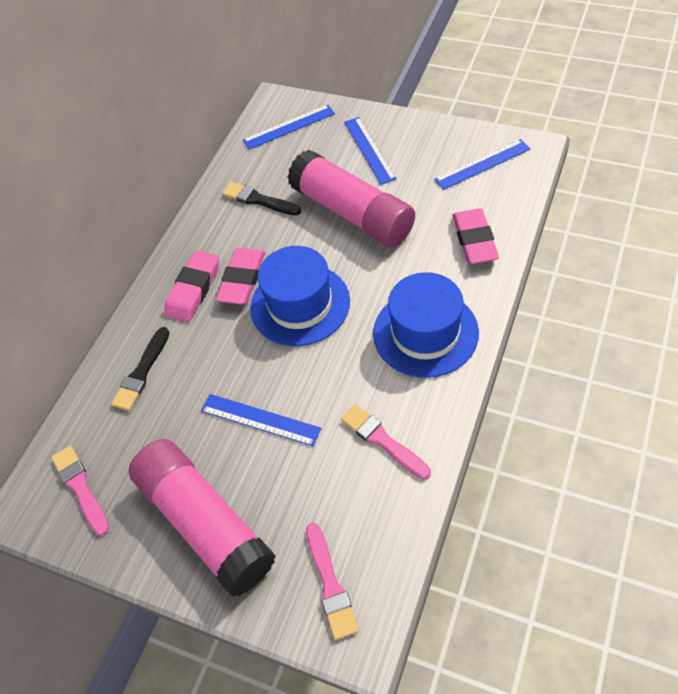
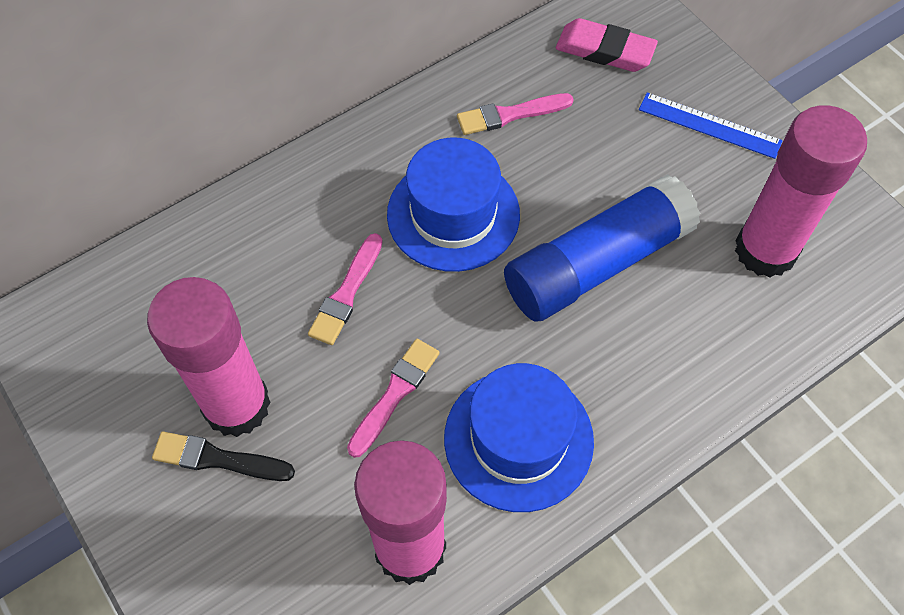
black brush: 2 -> 1
blue glue stick: 0 -> 1
blue ruler: 4 -> 1
pink eraser: 3 -> 1
pink glue stick: 2 -> 3

